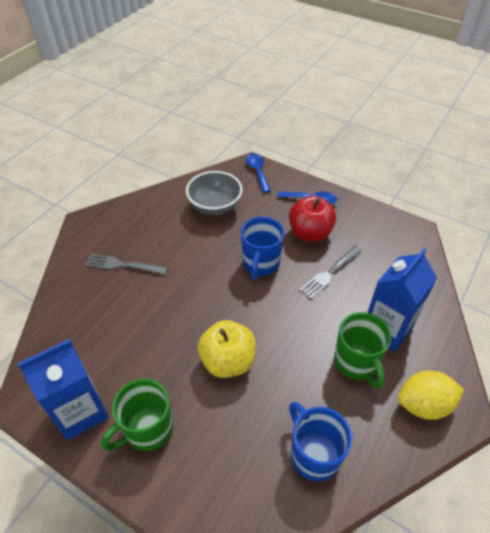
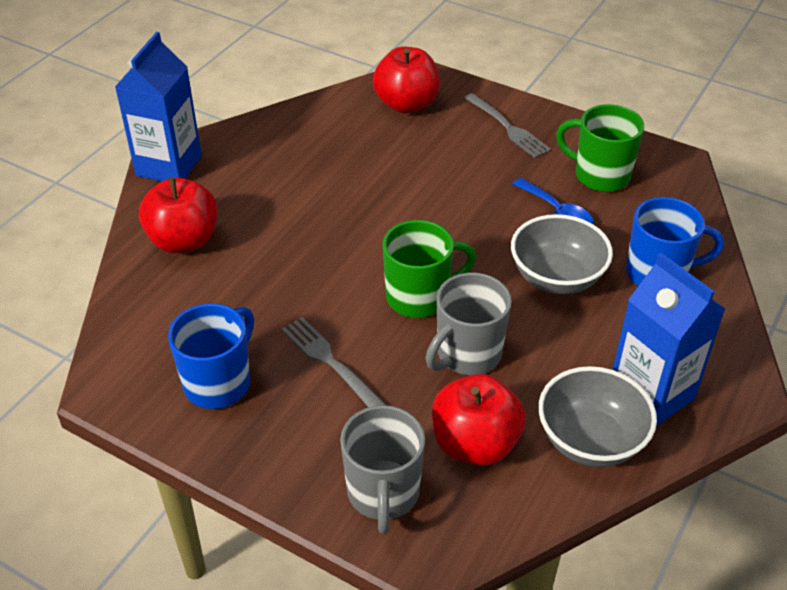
blue spoon: 2 -> 1
grey bowl: 1 -> 2
grey mug: 0 -> 2
red apple: 1 -> 3
yellow apple: 1 -> 0
yellow lemon: 1 -> 0

